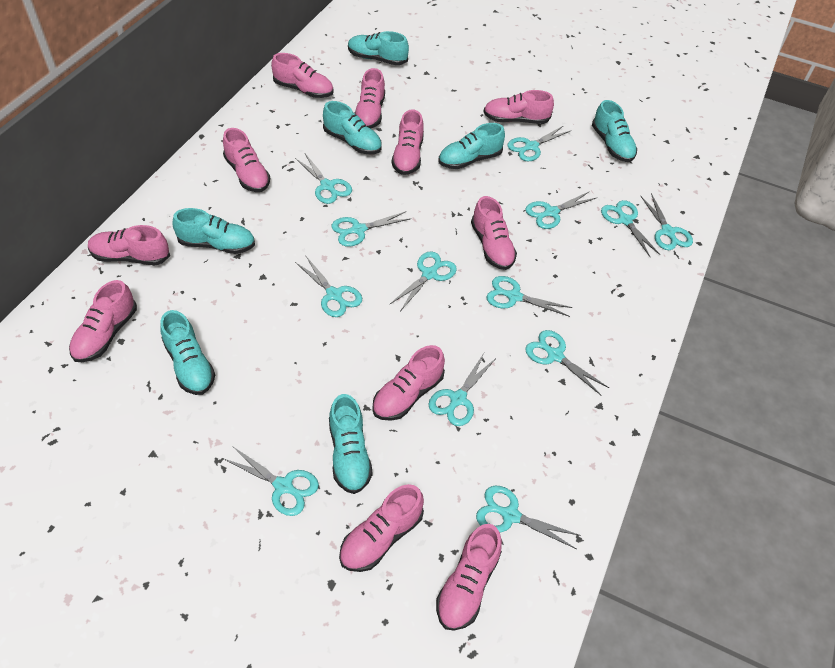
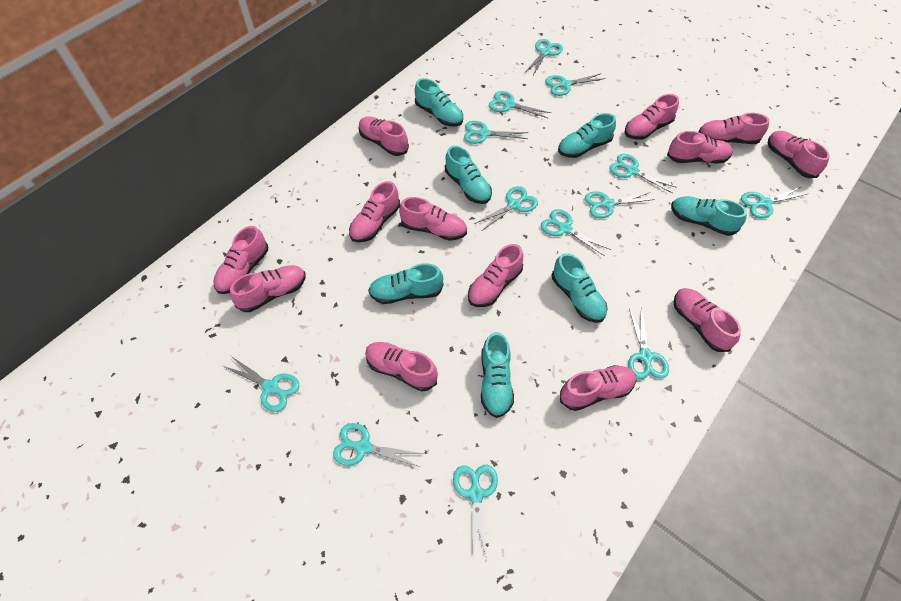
pink shoe: 11 -> 13

